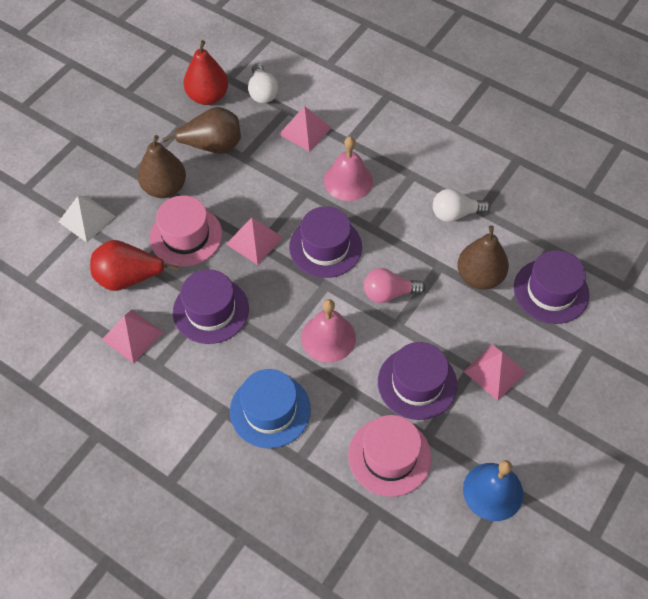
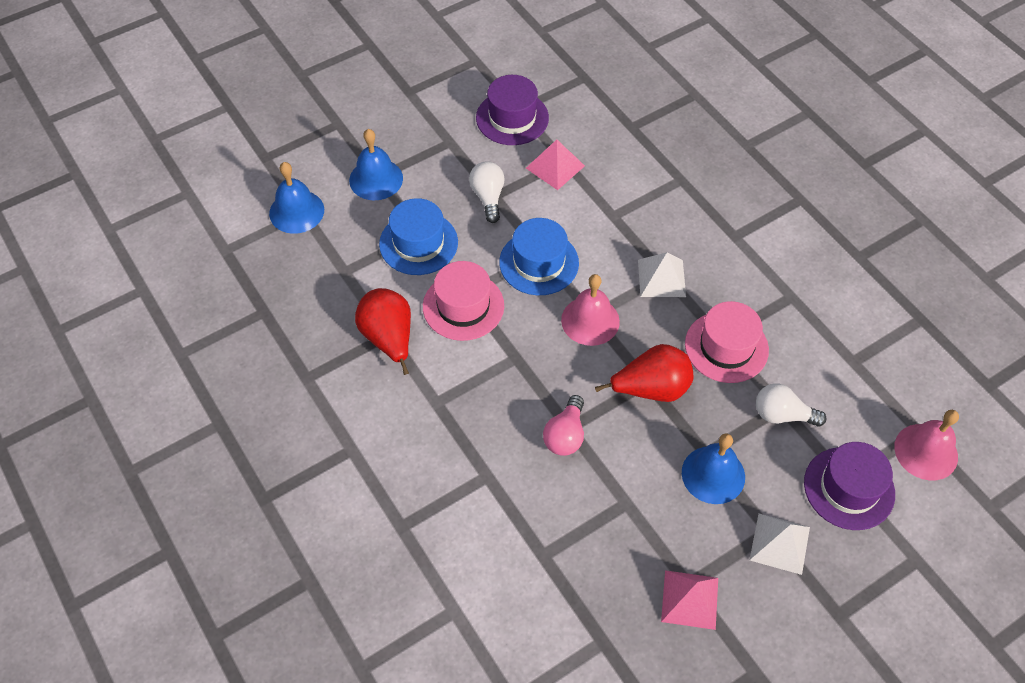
blue bell: 1 -> 3
blue hat: 1 -> 2
brown pear: 3 -> 0
pink pyramid: 4 -> 2
purple hat: 4 -> 2
white pyramid: 1 -> 2

